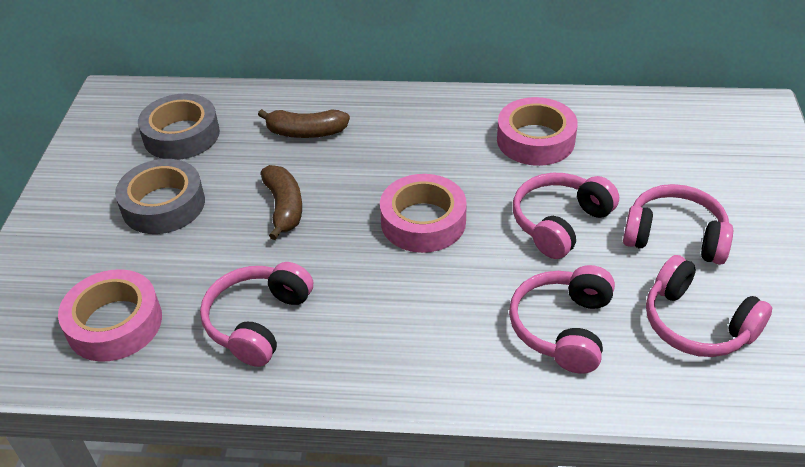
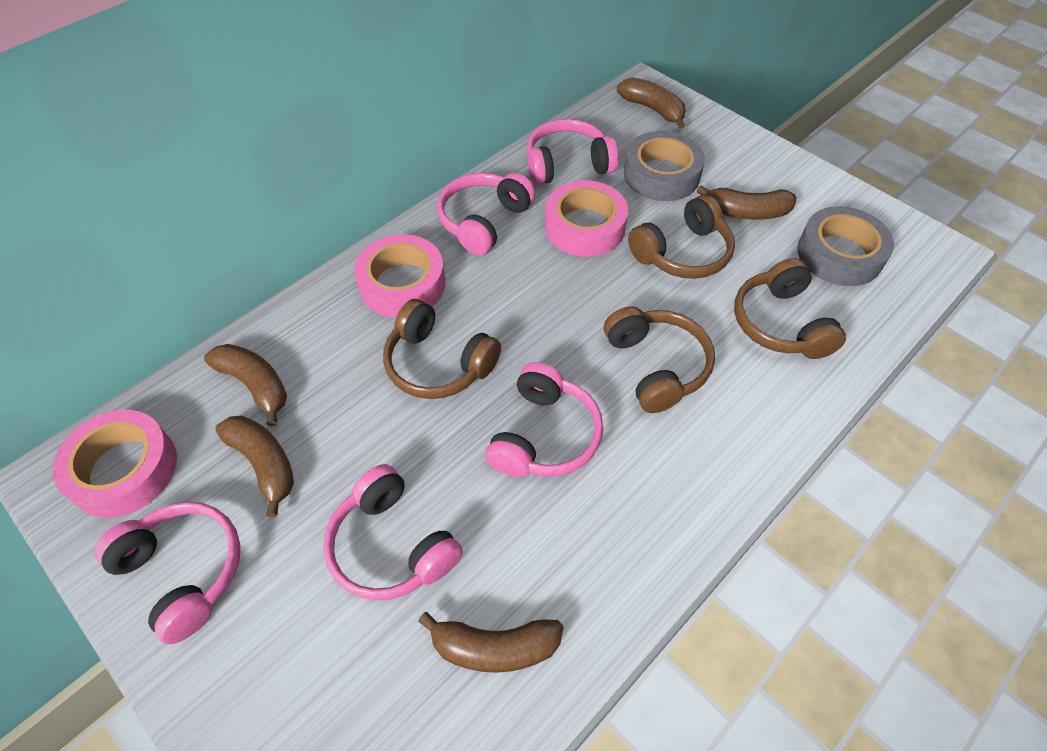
brown banana: 2 -> 5
brown headphones: 0 -> 4

